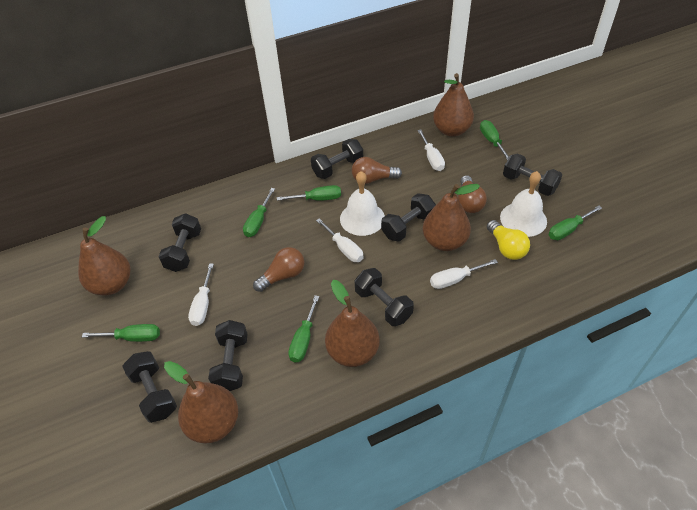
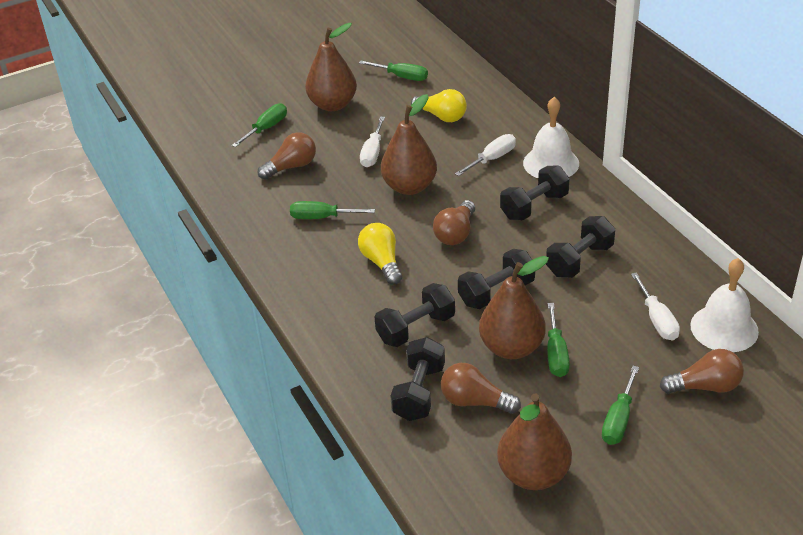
black dumbbell: 7 -> 5
brown light bulb: 3 -> 4
brown pear: 5 -> 4
green screwdriver: 6 -> 5
white screwdriver: 4 -> 3
yellow light bulb: 1 -> 2

